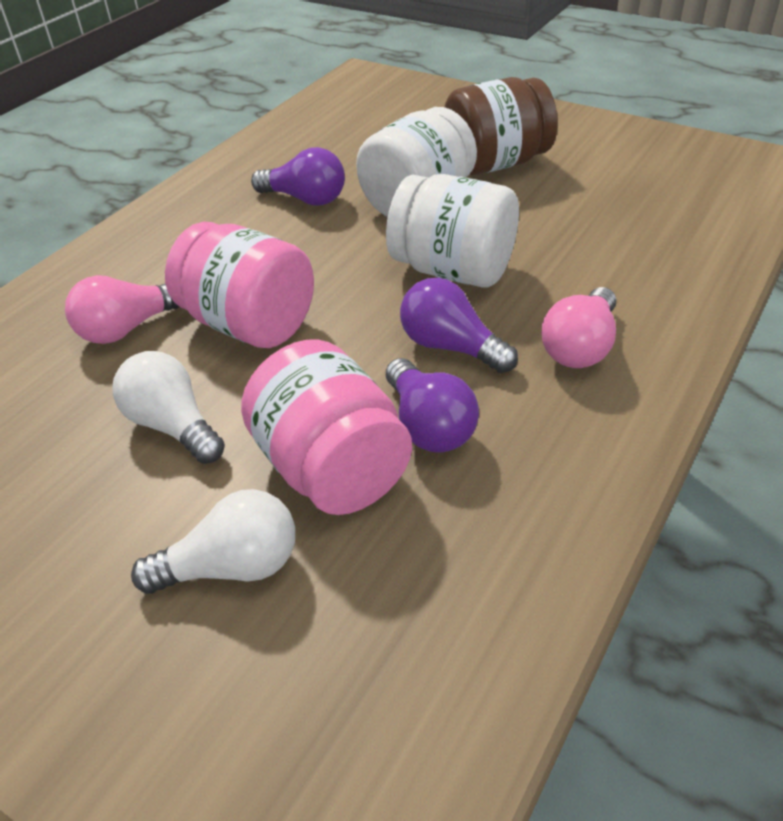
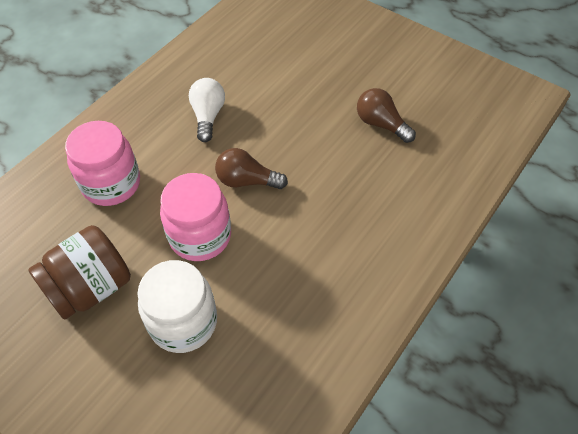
brown light bulb: 0 -> 2
pink light bulb: 2 -> 0
purple light bulb: 3 -> 0
white jar: 2 -> 1
white light bulb: 2 -> 1

